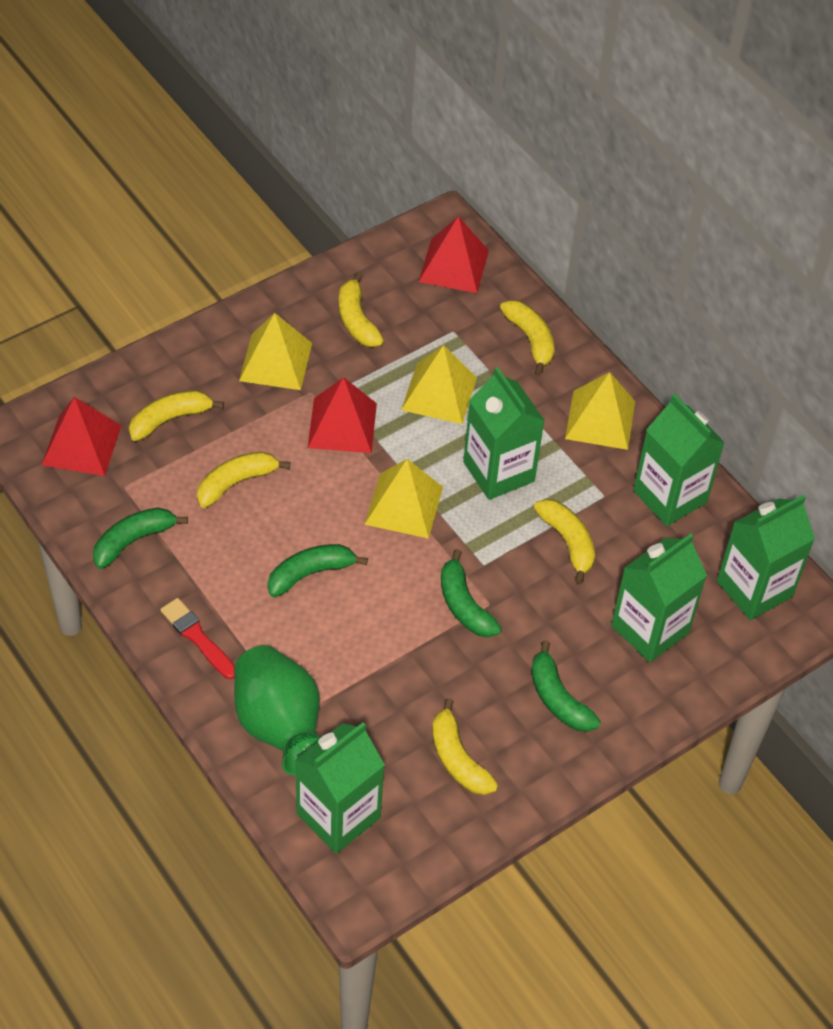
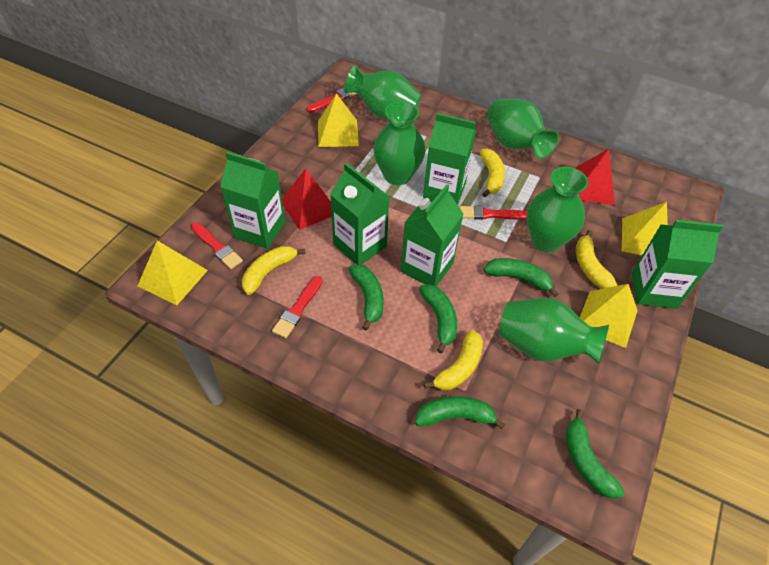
green banana: 4 -> 5
green vase: 1 -> 5
red brush: 1 -> 4
red pyramid: 3 -> 2
yellow banana: 6 -> 4

